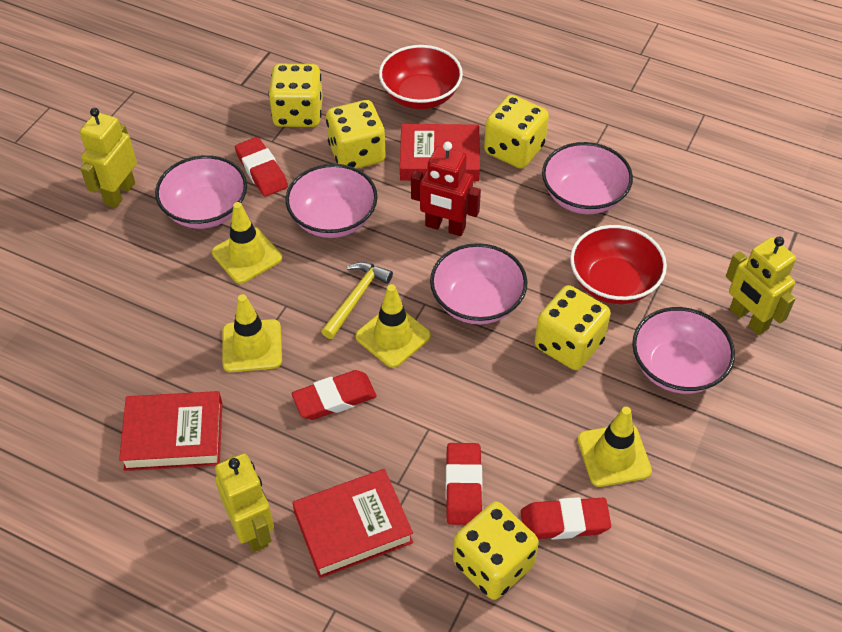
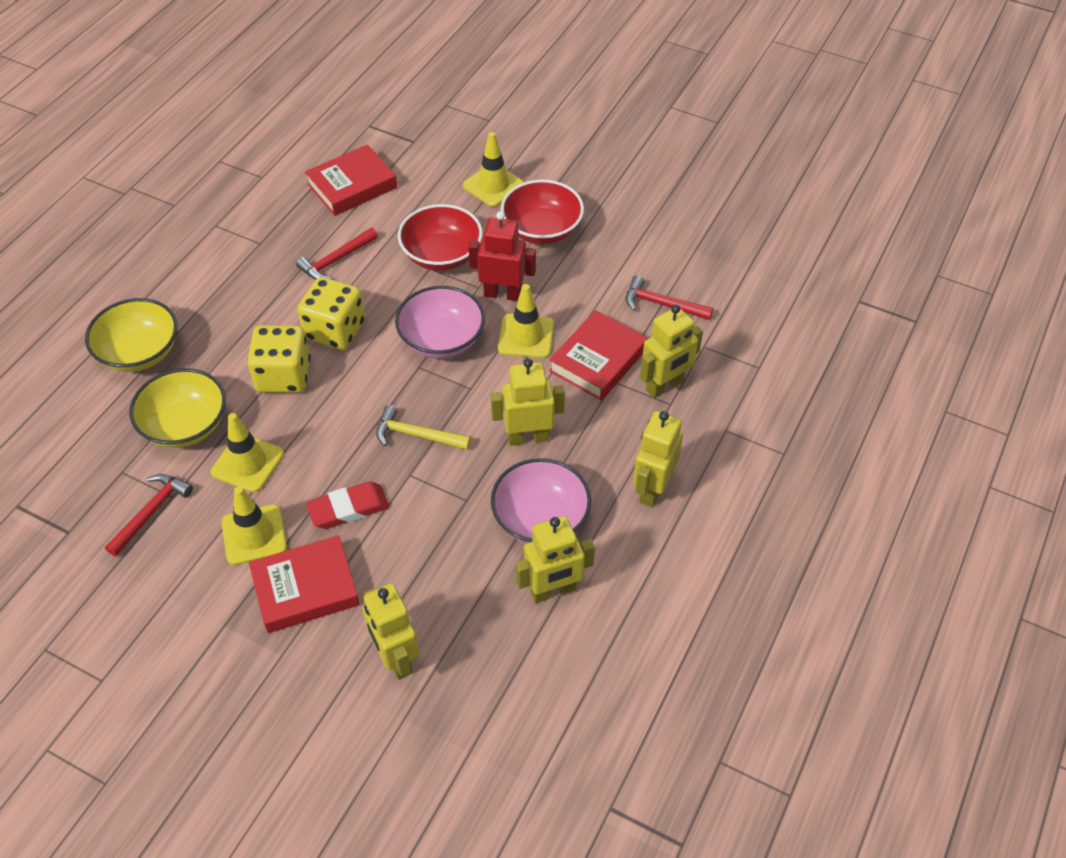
pink bowl: 5 -> 2
red eraser: 4 -> 1
red hammer: 0 -> 3
yellow bowl: 0 -> 2
yellow dice: 5 -> 2
yellow robot: 3 -> 5

